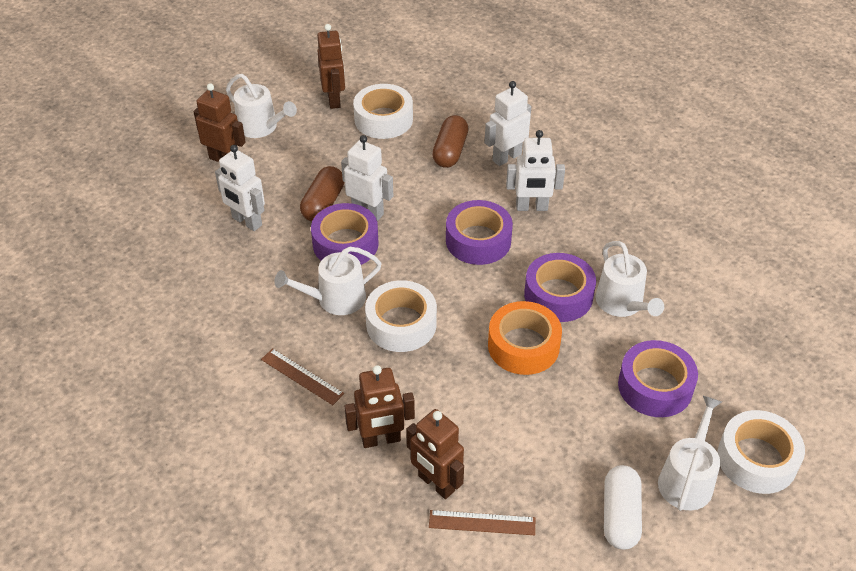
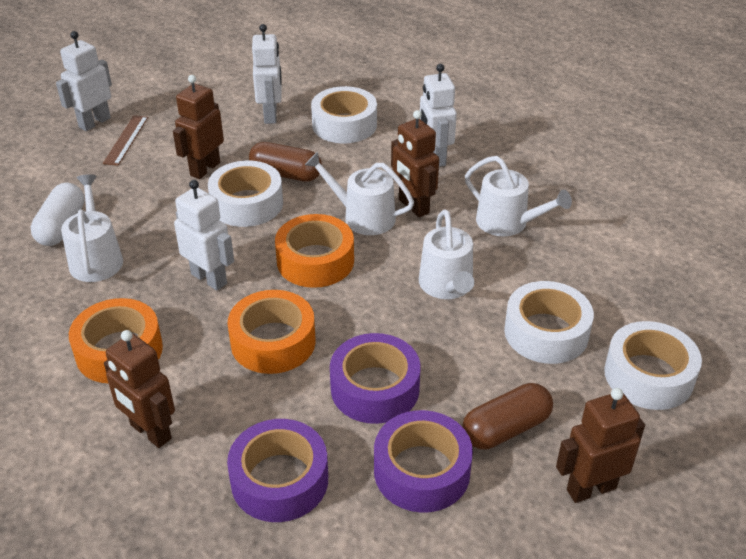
brown ruler: 2 -> 1
orange tape: 1 -> 3
purple tape: 4 -> 3
white tape: 3 -> 4

